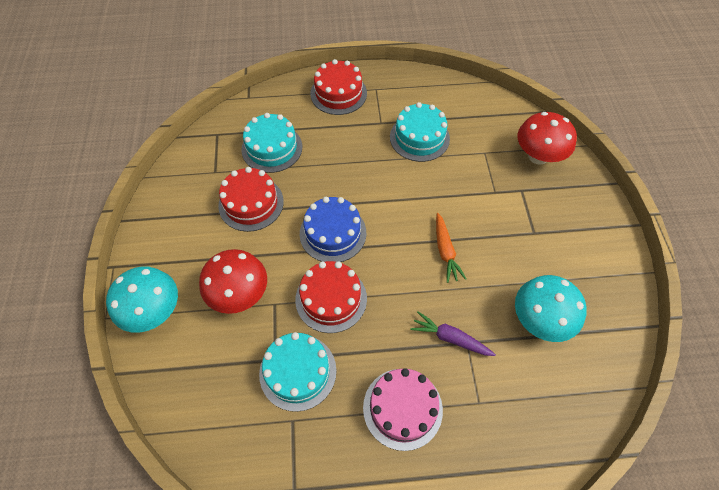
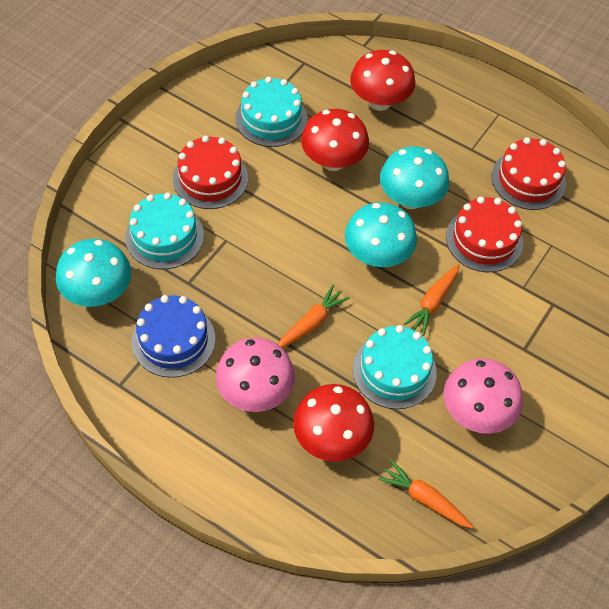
orange carrot: 1 -> 3
pink cake: 1 -> 0
pink mushroom: 0 -> 2
purple carrot: 1 -> 0
red mushroom: 2 -> 3
turquoise mushroom: 2 -> 3

